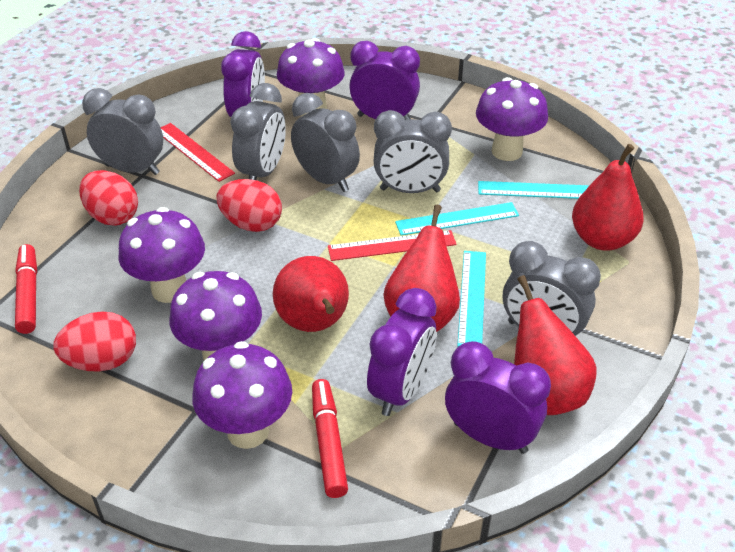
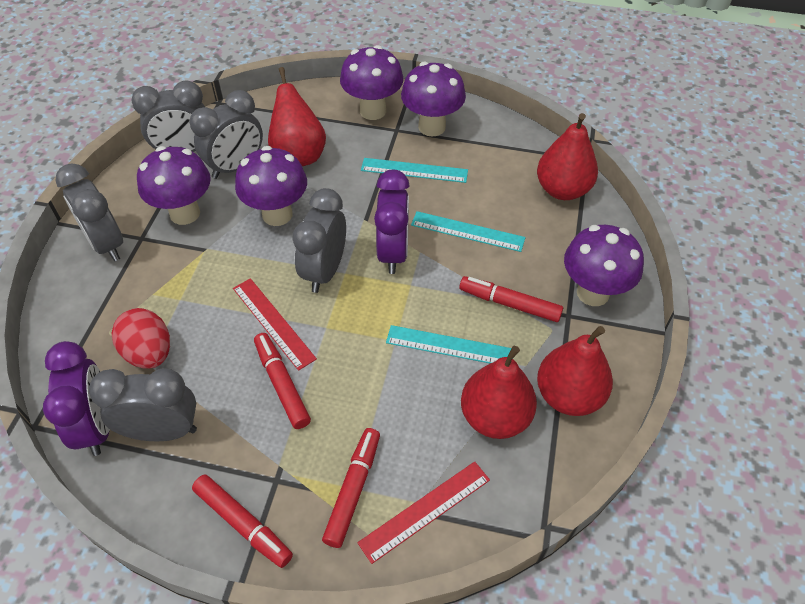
purple clock: 4 -> 2
red egg: 3 -> 1
red marker: 2 -> 4

